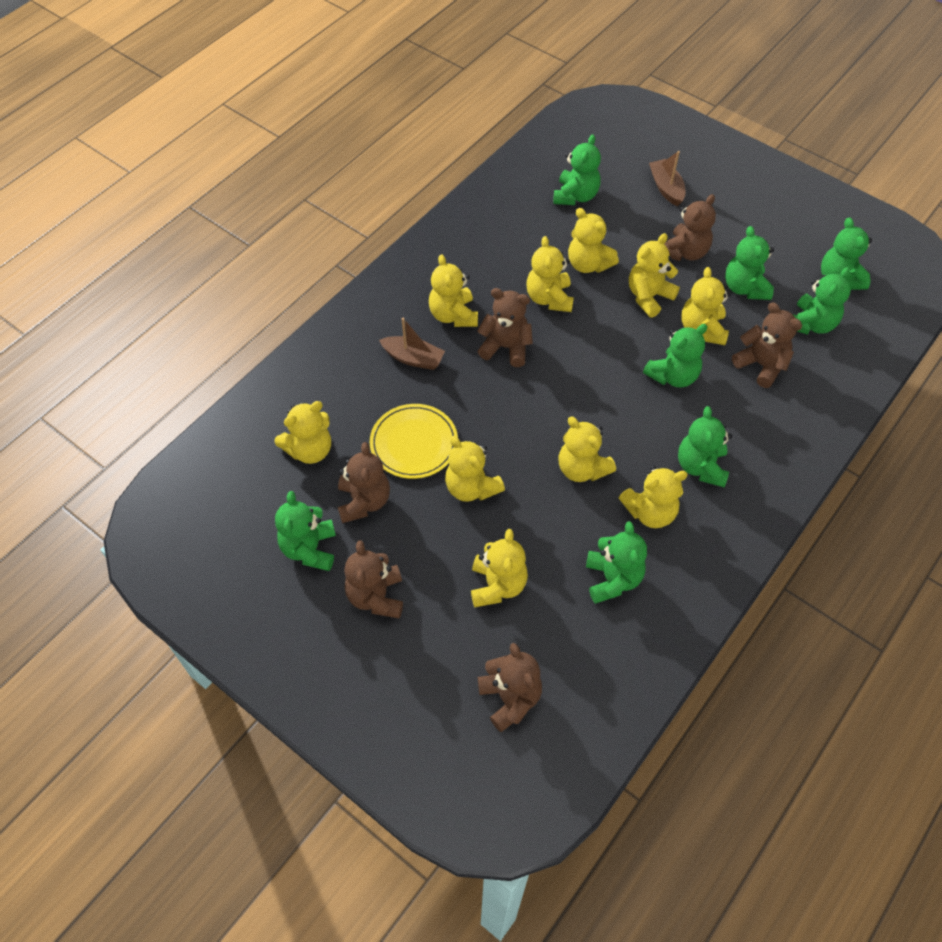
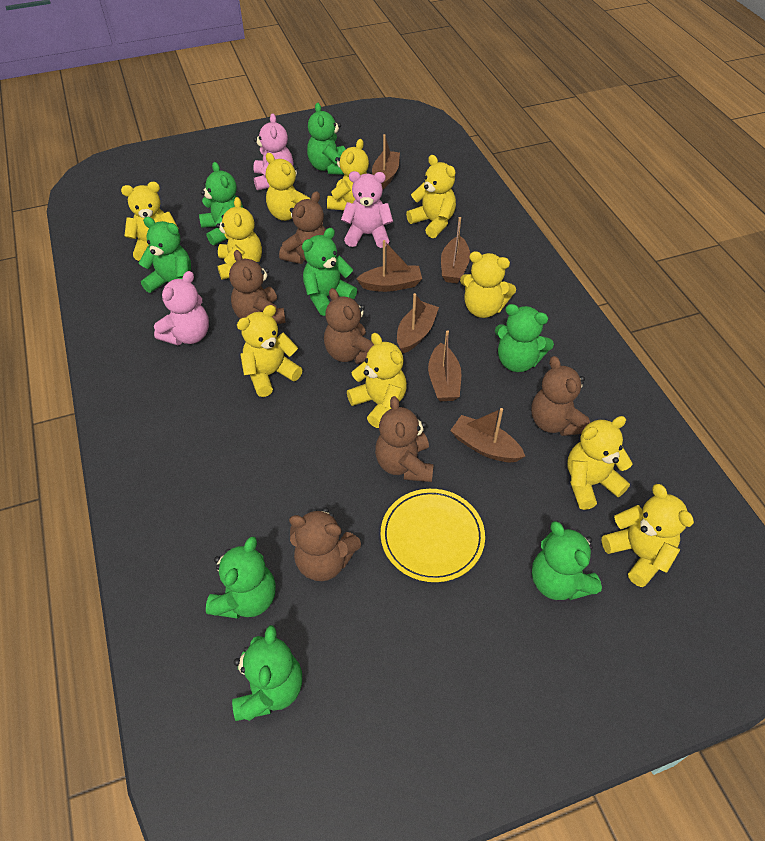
brown boat: 2 -> 6
pink teddy bear: 0 -> 3

